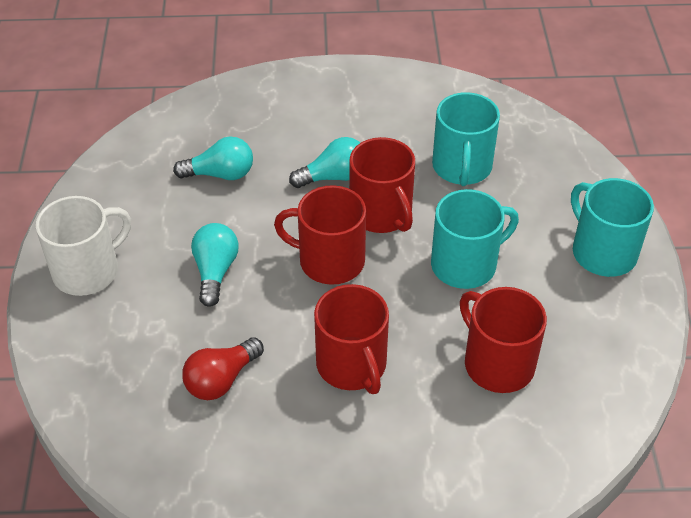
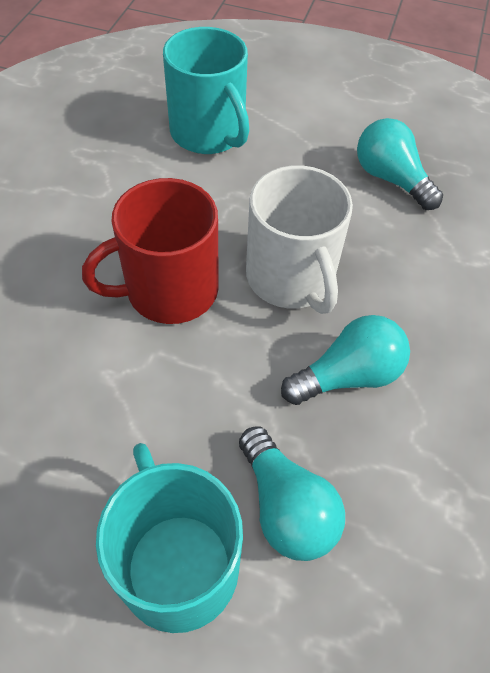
red light bulb: 1 -> 0
red mug: 4 -> 1
turquoise mug: 3 -> 2

